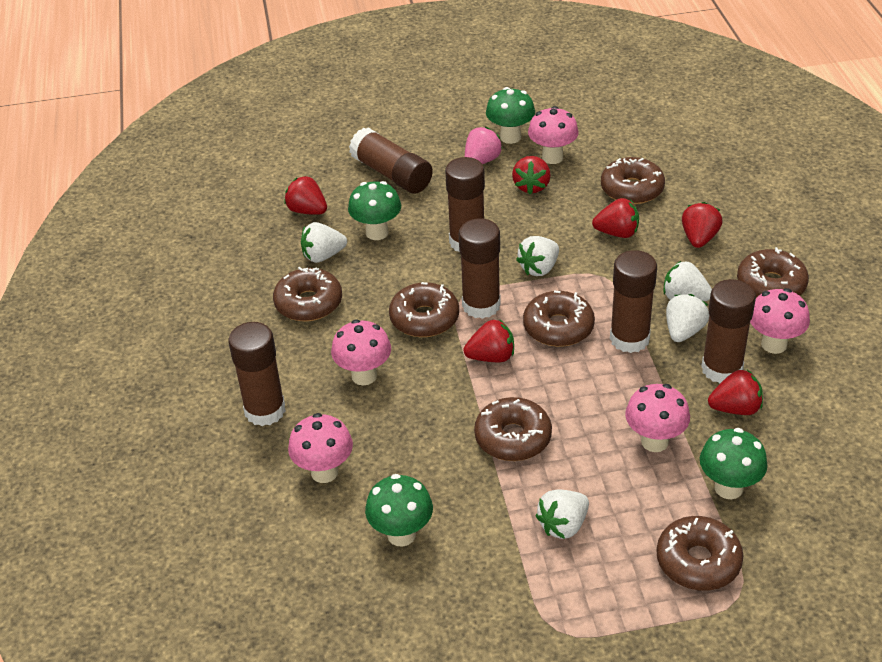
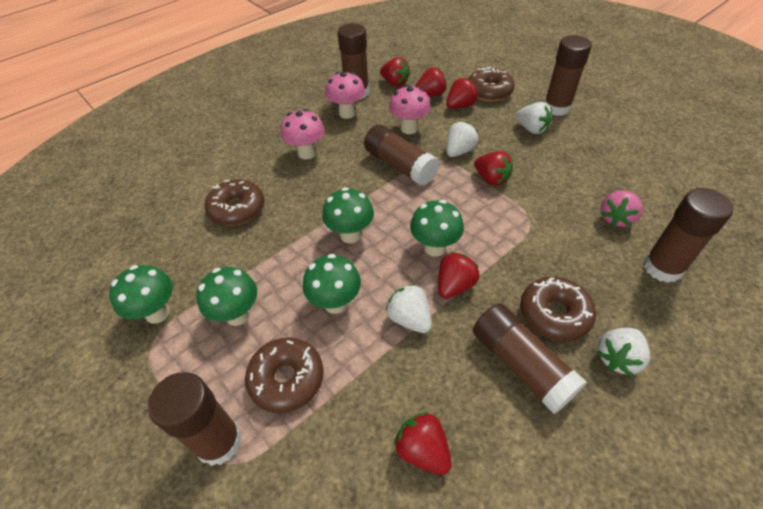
brown donut: 7 -> 4
green mushroom: 4 -> 5
pink mushroom: 5 -> 3
white strawberry: 5 -> 4

